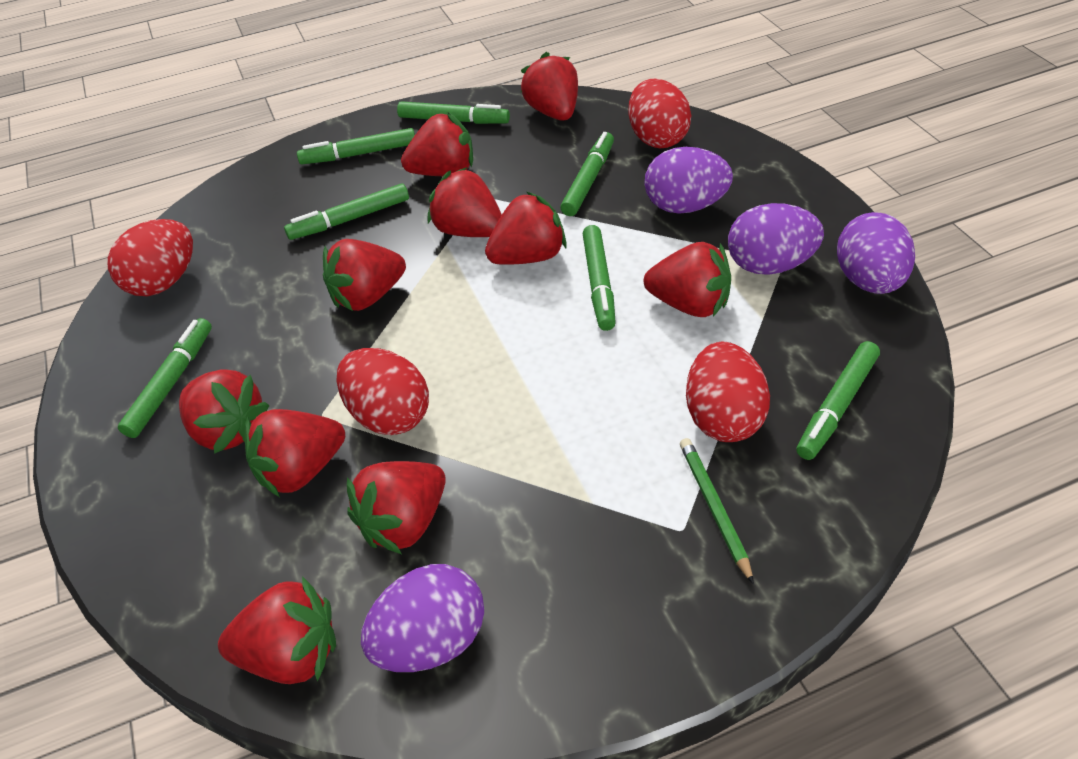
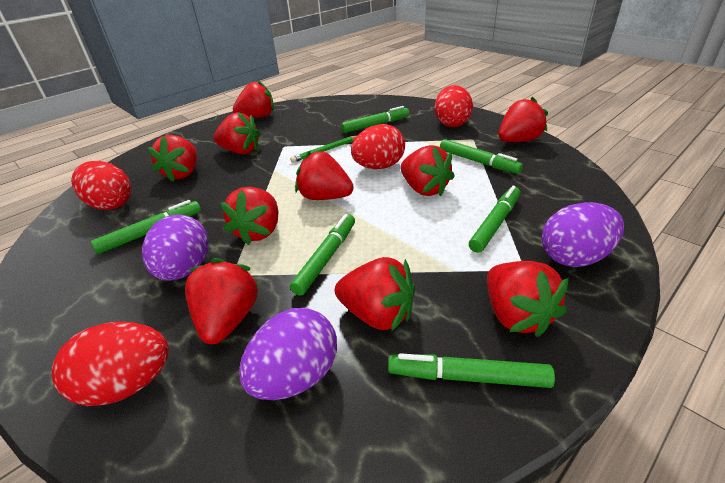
green marker: 7 -> 6
purple egg: 4 -> 3

